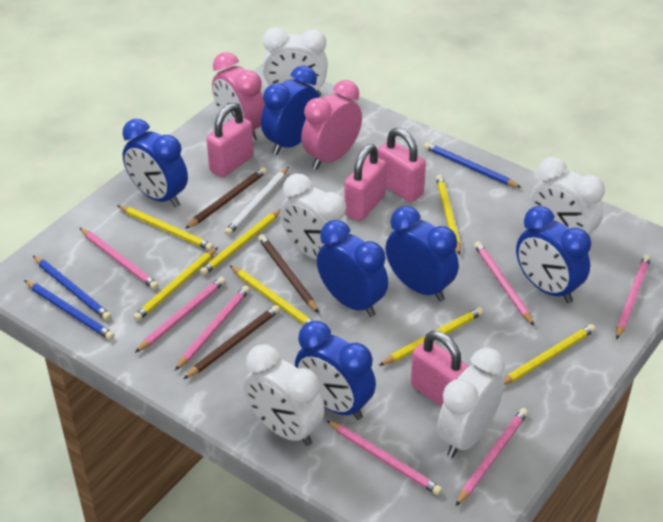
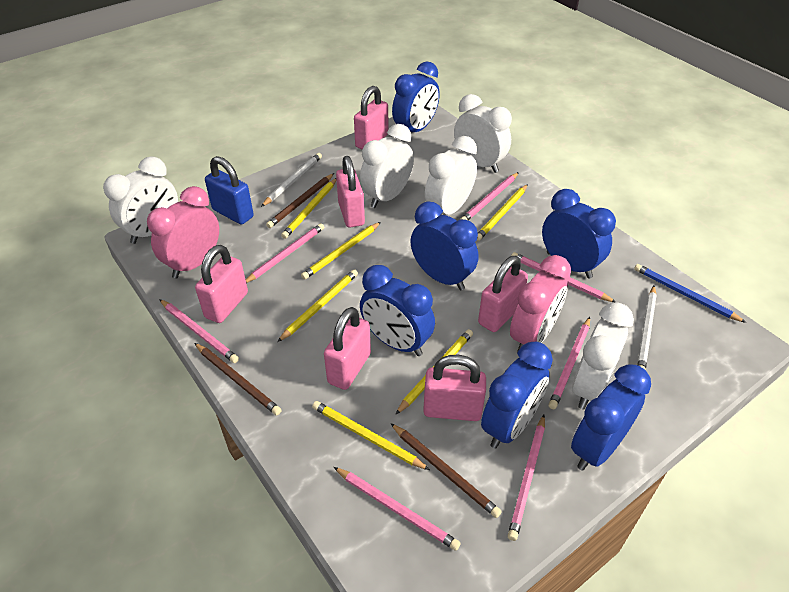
blue padlock: 0 -> 1
blue pencil: 3 -> 1
pink padlock: 4 -> 6
white pencil: 1 -> 2
yellow pencil: 7 -> 6

